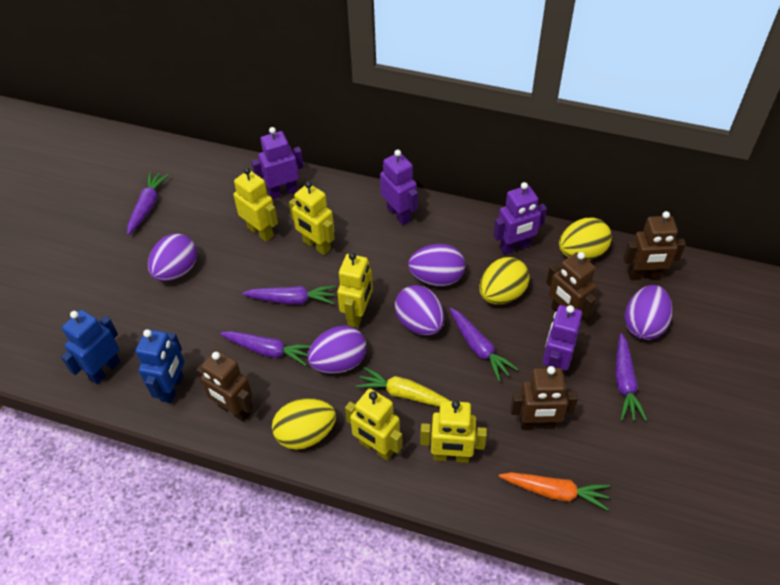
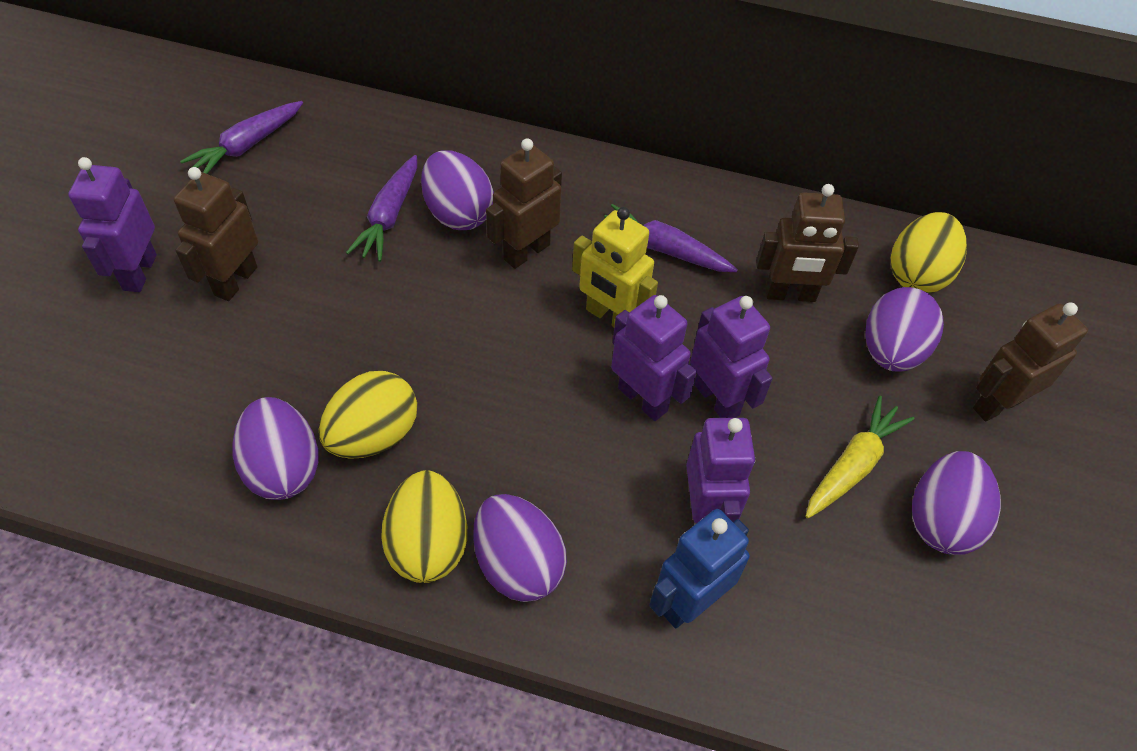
blue robot: 2 -> 1
orange carrot: 1 -> 0
purple carrot: 5 -> 3
yellow robot: 5 -> 1

